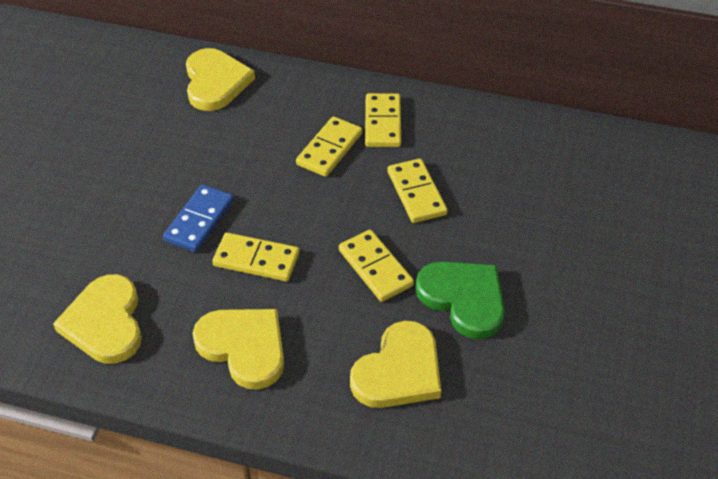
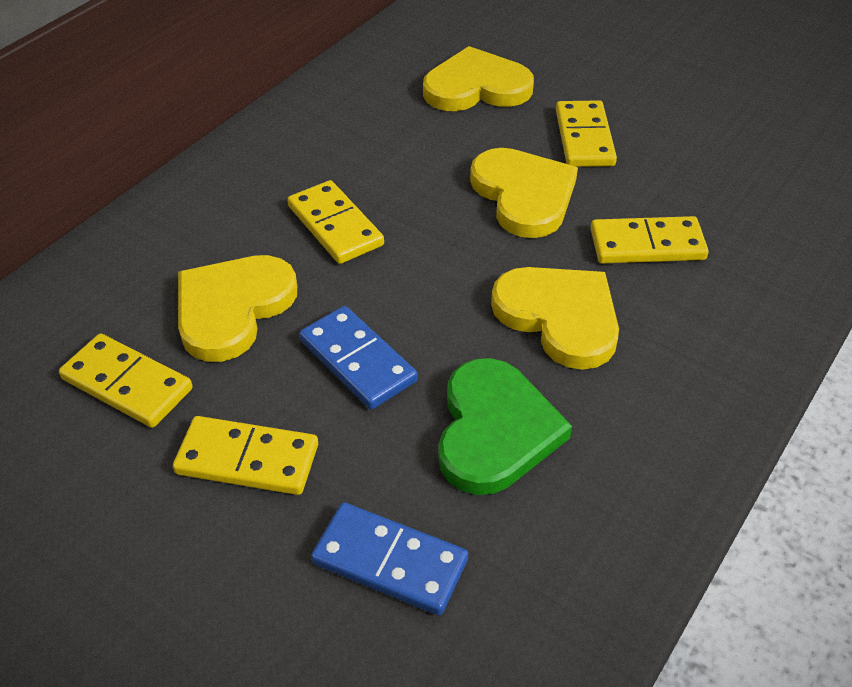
blue domino: 1 -> 2

